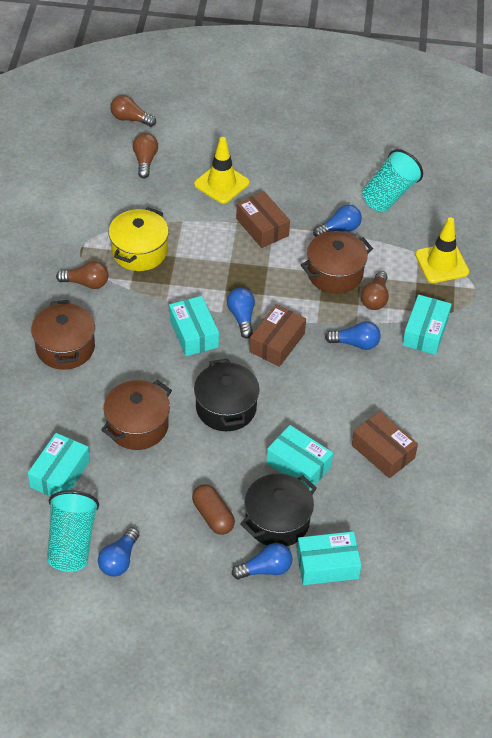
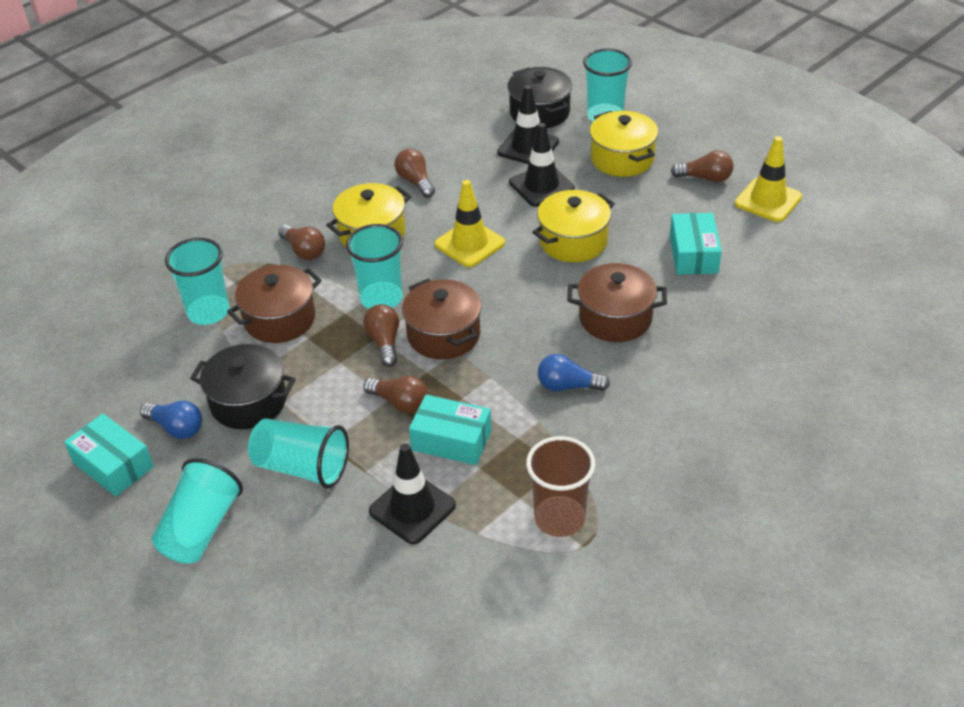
black traffic cone: 0 -> 3
blue light bulb: 5 -> 2
brown box: 3 -> 0
brown capsule: 1 -> 0
brown cup: 0 -> 1
brown light bulb: 4 -> 5
turquoise box: 5 -> 3
turquoise cup: 2 -> 5
yellow pot: 1 -> 3

